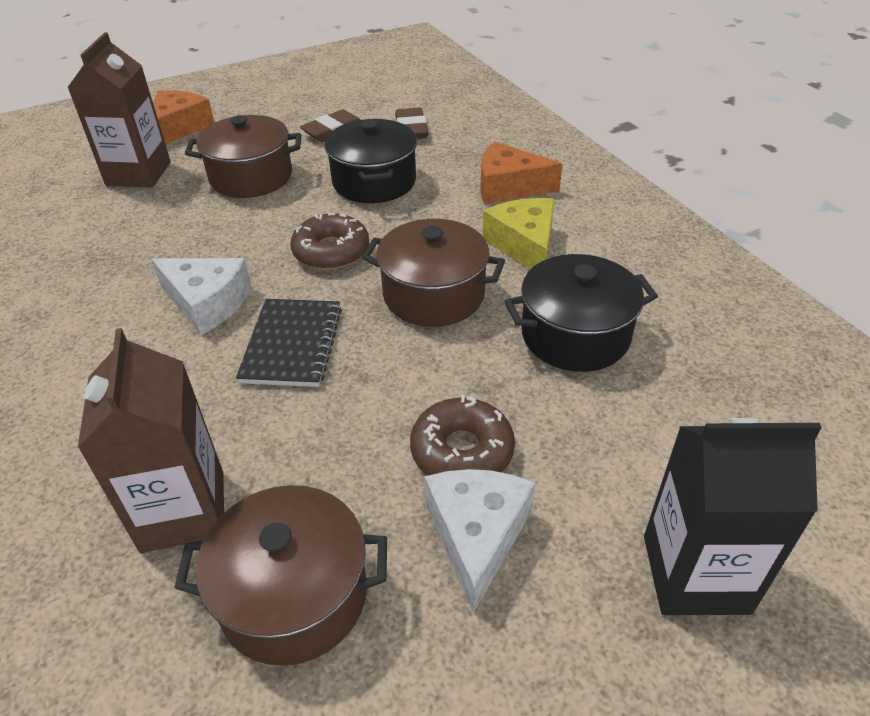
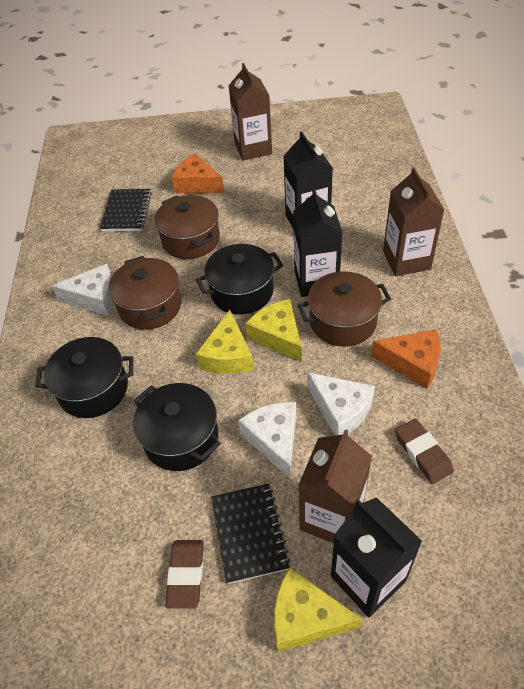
black carton: 1 -> 3
black notebook: 1 -> 2
black pot: 2 -> 3
brown carton: 2 -> 3
brown donut: 2 -> 0
white cheese: 2 -> 3
yellow cheese: 1 -> 3

